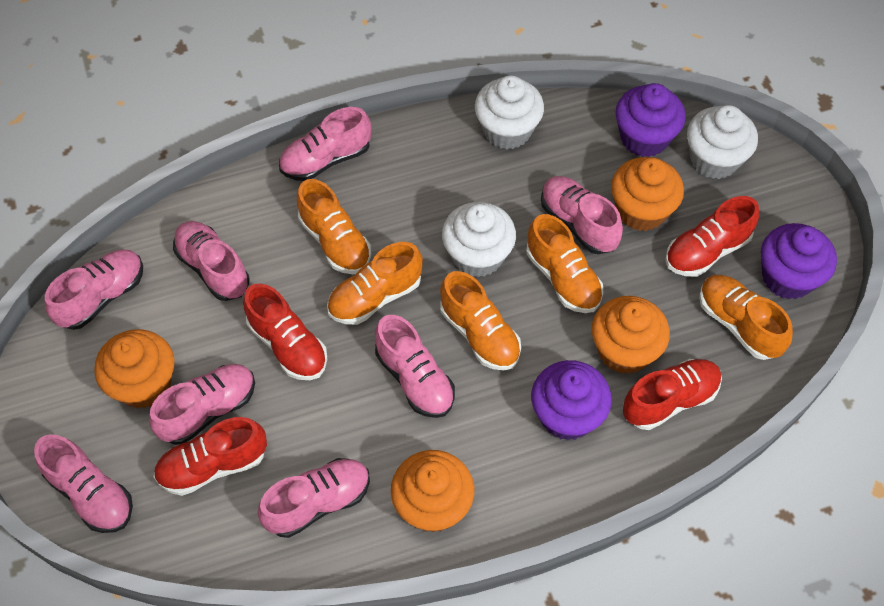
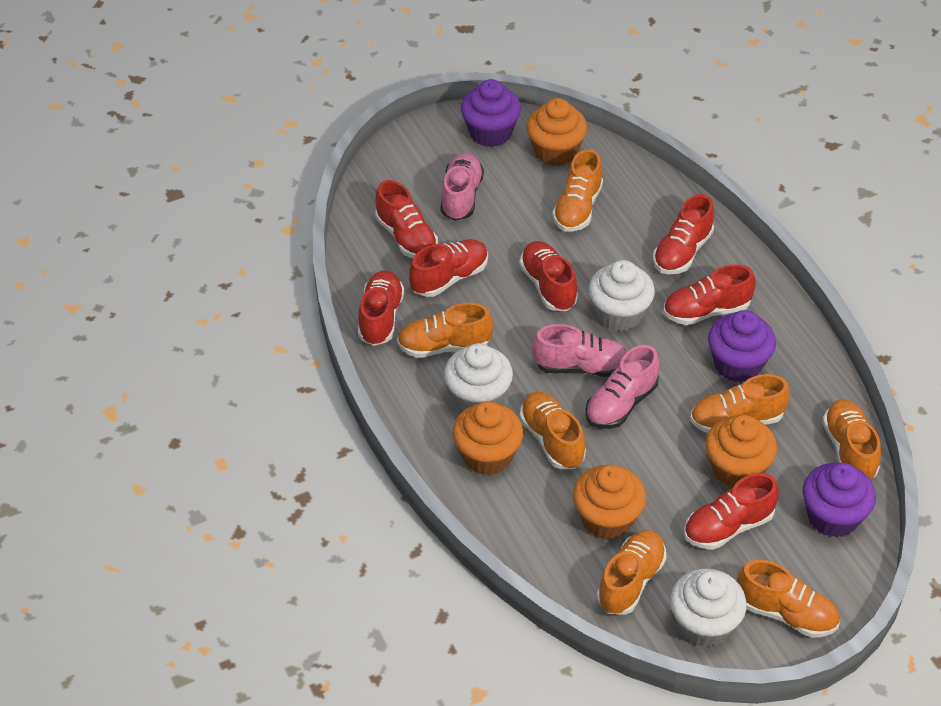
orange shoe: 5 -> 7
pink shoe: 8 -> 3
red shoe: 4 -> 7

